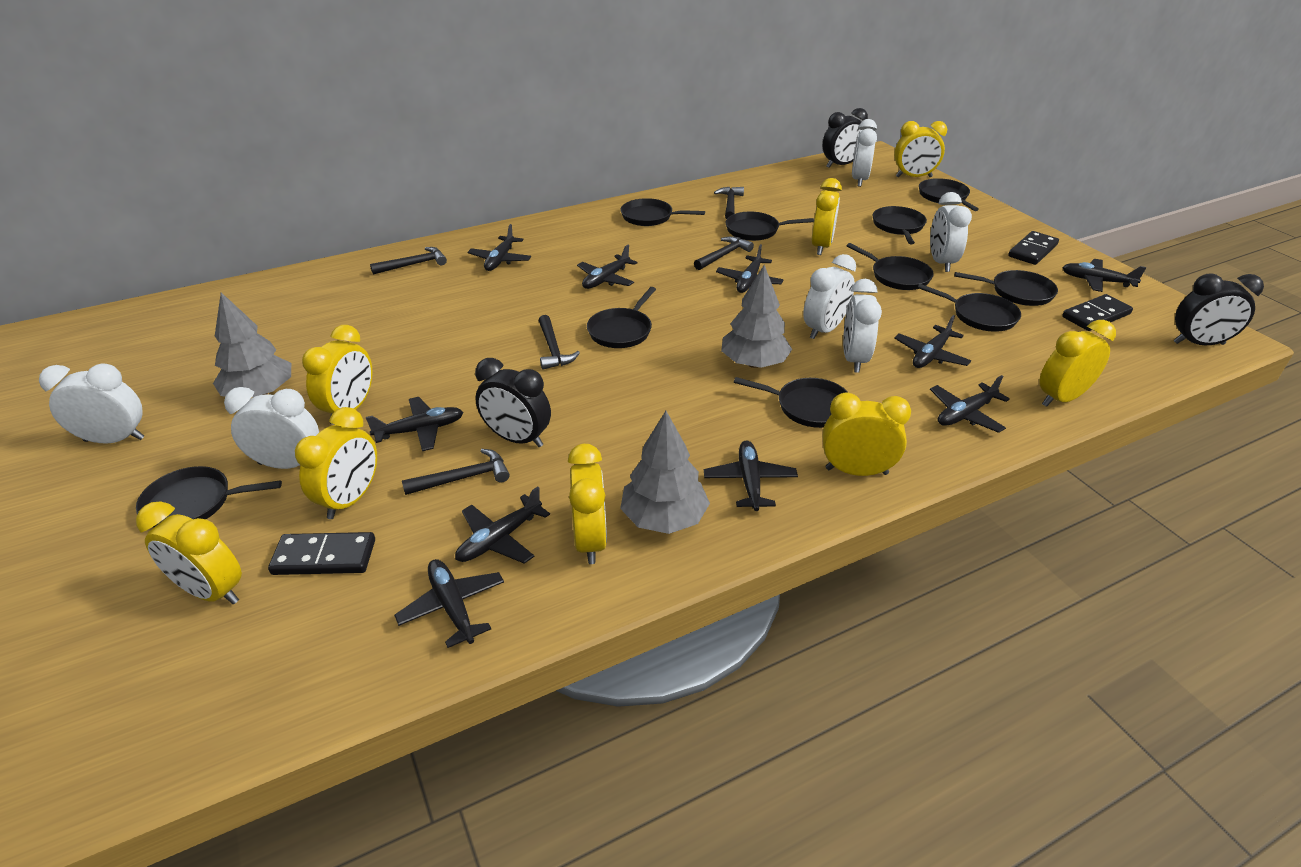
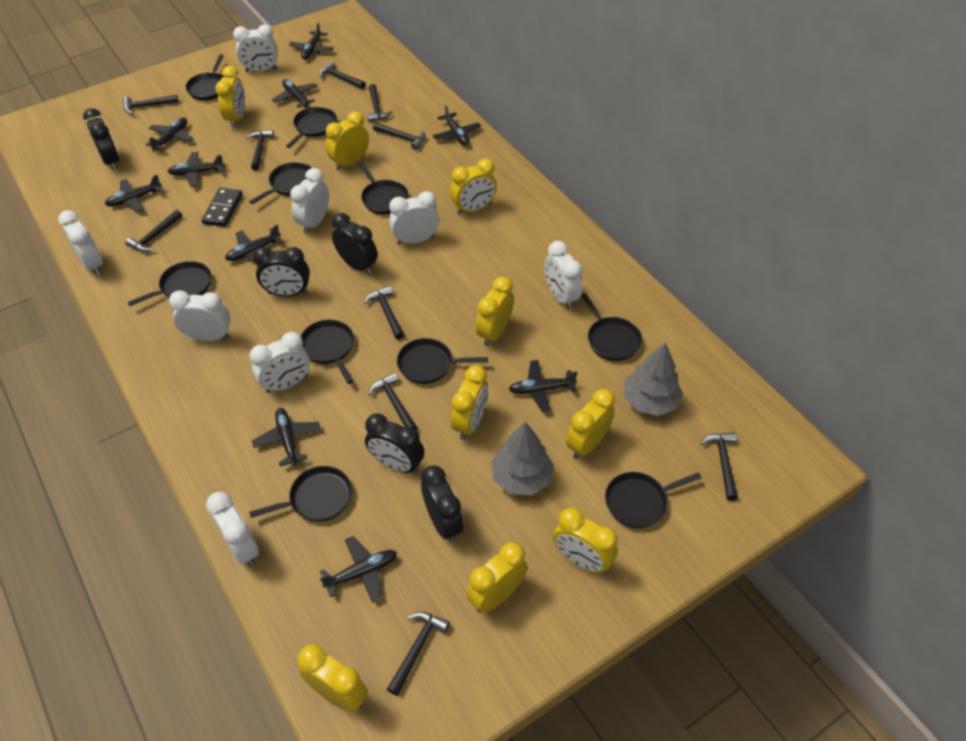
black clock: 3 -> 5
black domino: 3 -> 1
black hammer: 5 -> 10
grey tree: 3 -> 2
white clock: 6 -> 8
yellow clock: 8 -> 9

